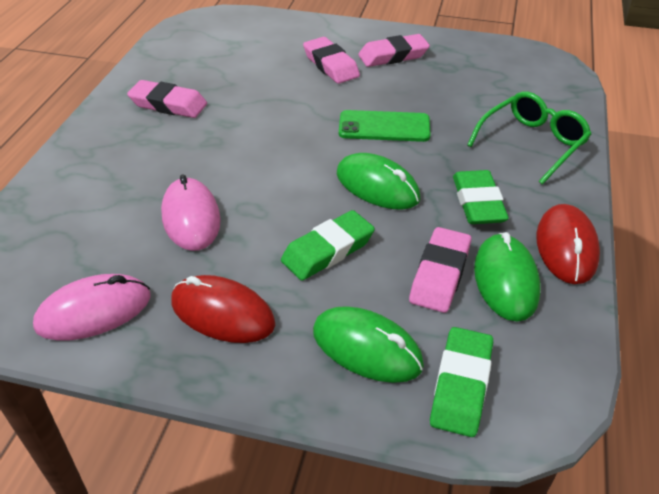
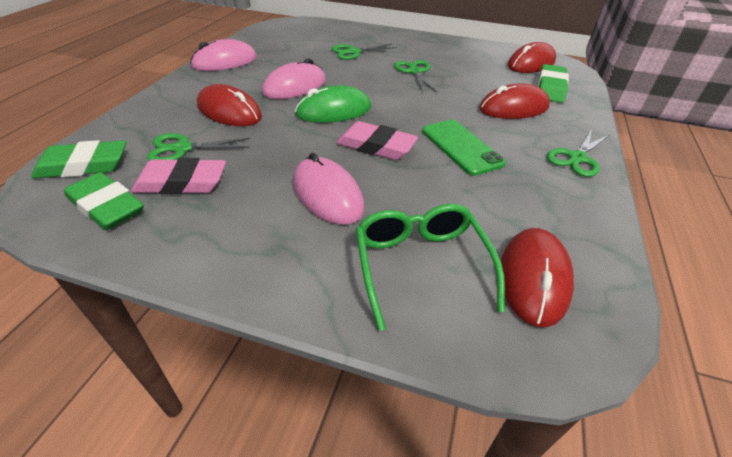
green mouse: 3 -> 1
green scissors: 0 -> 4
pink eraser: 4 -> 2
pink mouse: 2 -> 3
red mouse: 2 -> 4

